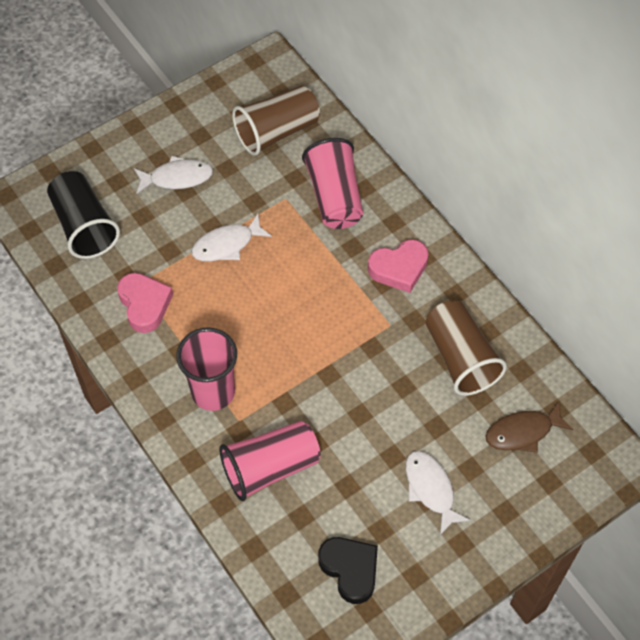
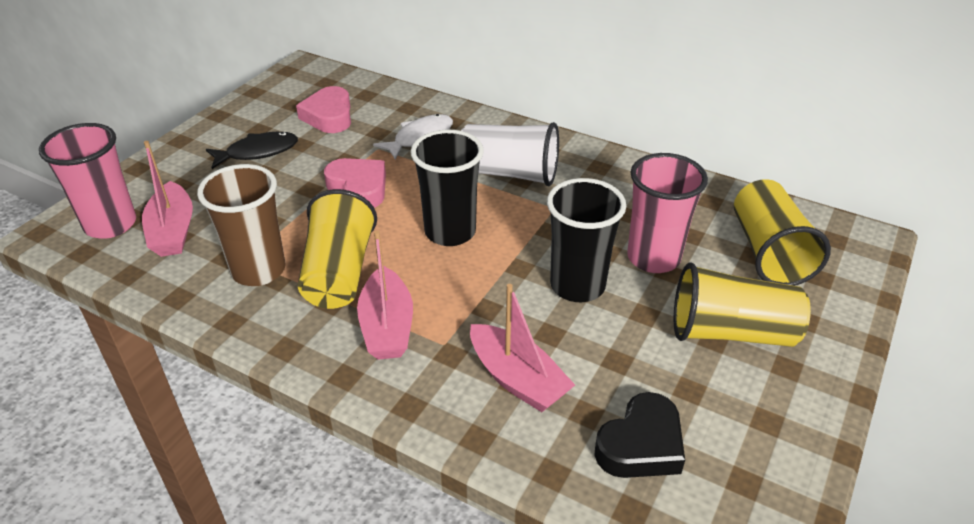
black cup: 1 -> 2
black fish: 0 -> 1
brown cup: 2 -> 1
brown fish: 1 -> 0
pink boat: 0 -> 3
pink cup: 3 -> 2
white cup: 0 -> 1
white fish: 3 -> 1
yellow cup: 0 -> 3

